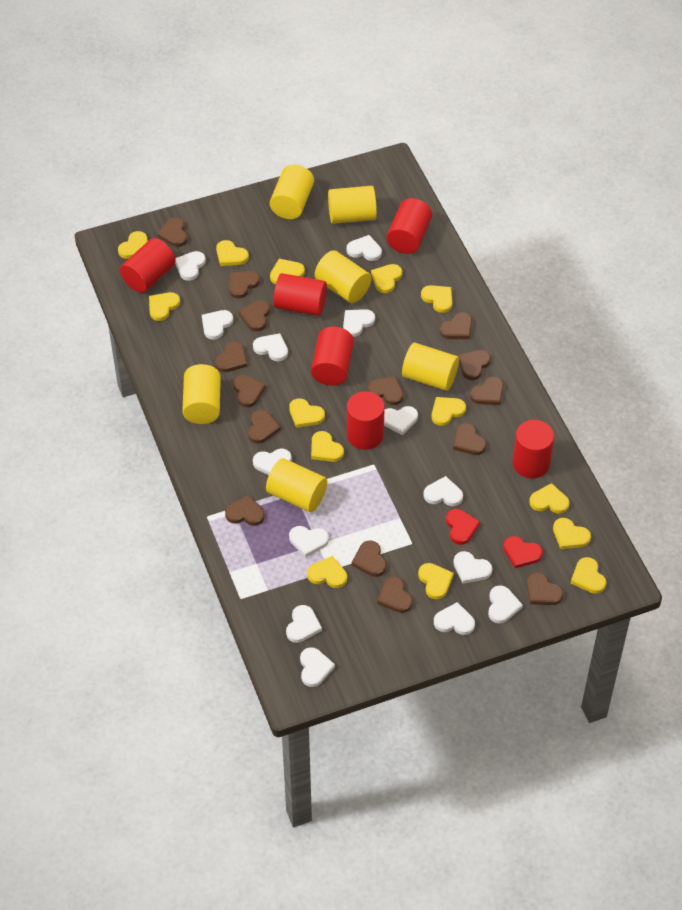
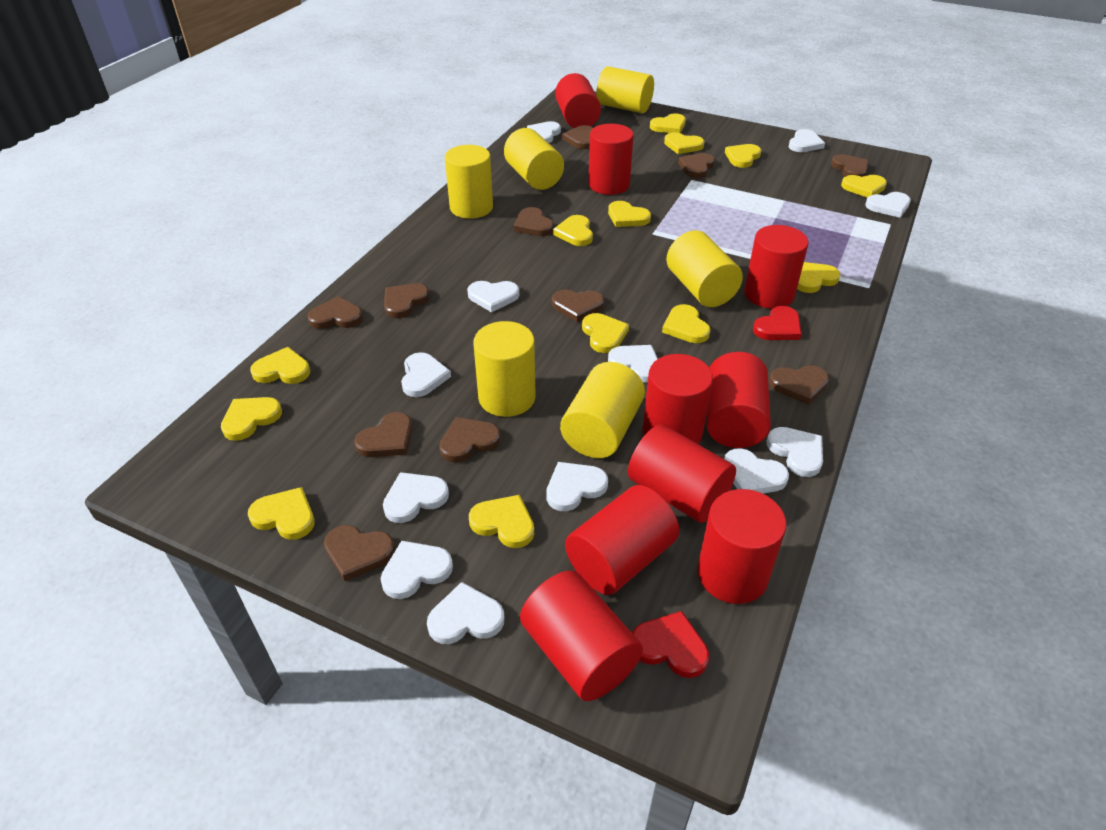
brown heart: 15 -> 11
red cylinder: 6 -> 9
white heart: 14 -> 12
yellow heart: 14 -> 13

